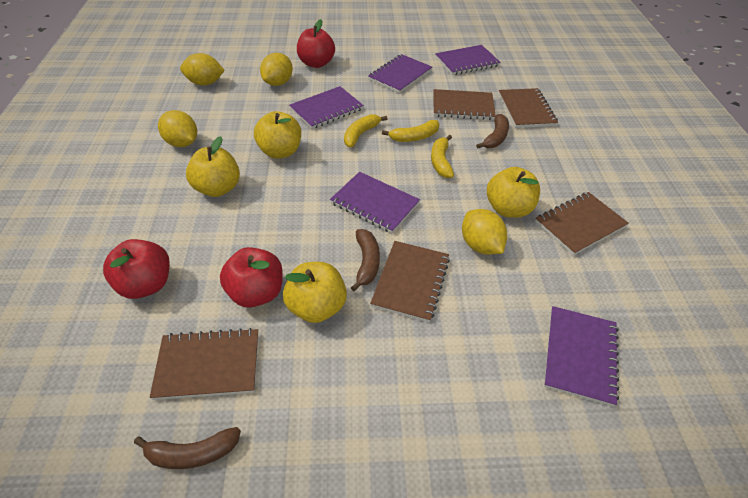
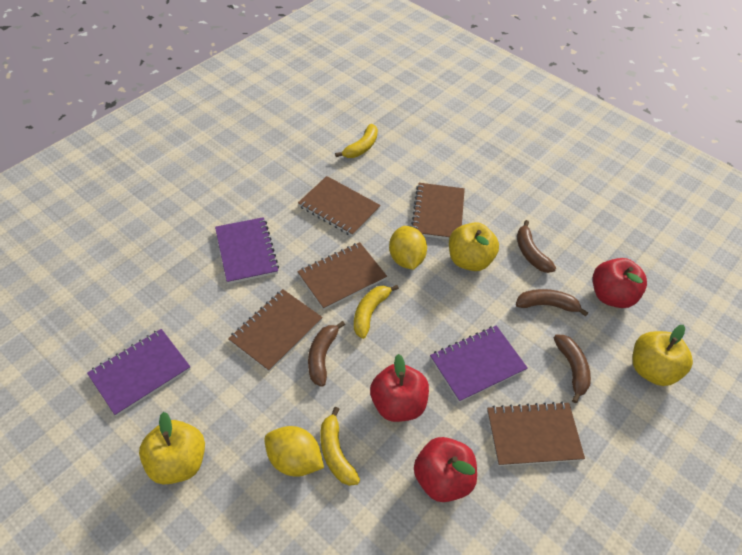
brown banana: 3 -> 4
purple notebook: 5 -> 3
yellow apple: 4 -> 3
yellow lemon: 4 -> 2

